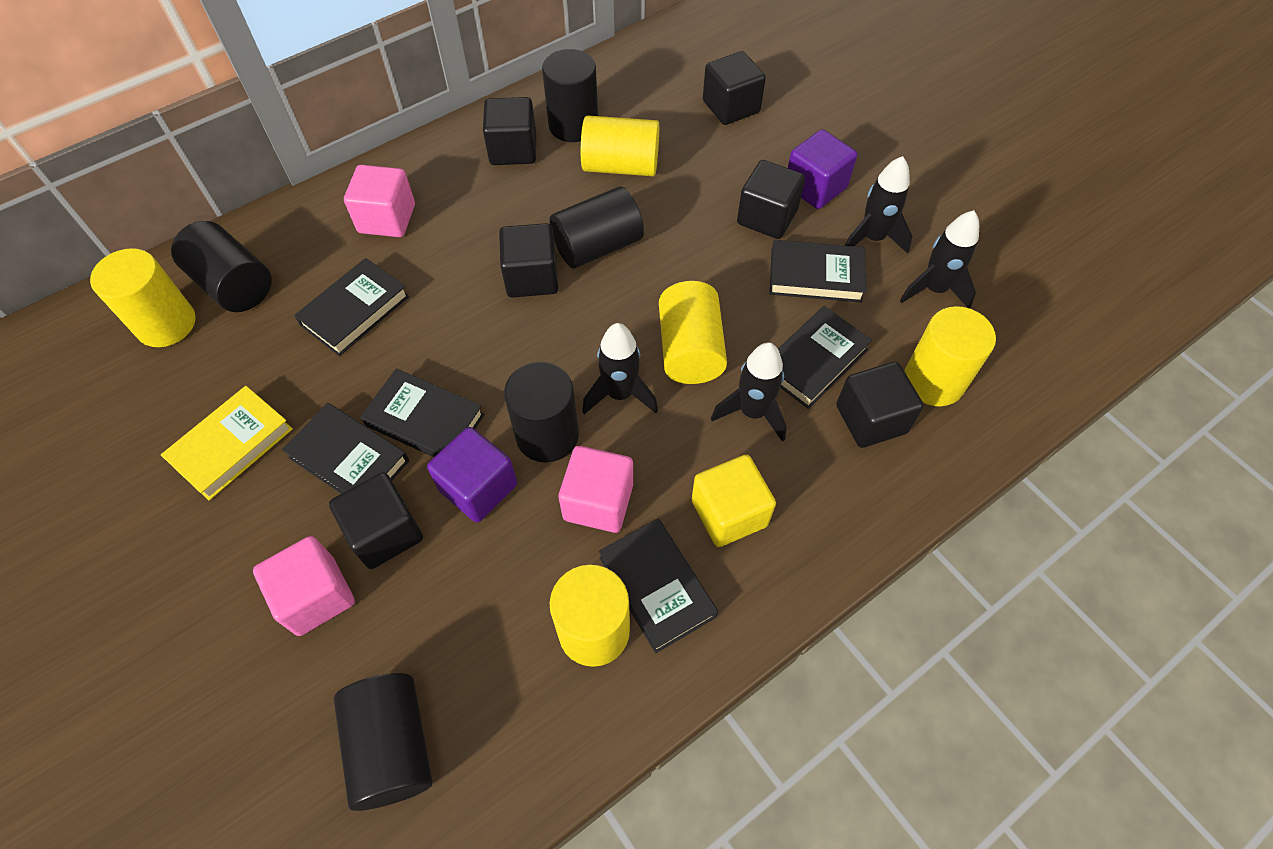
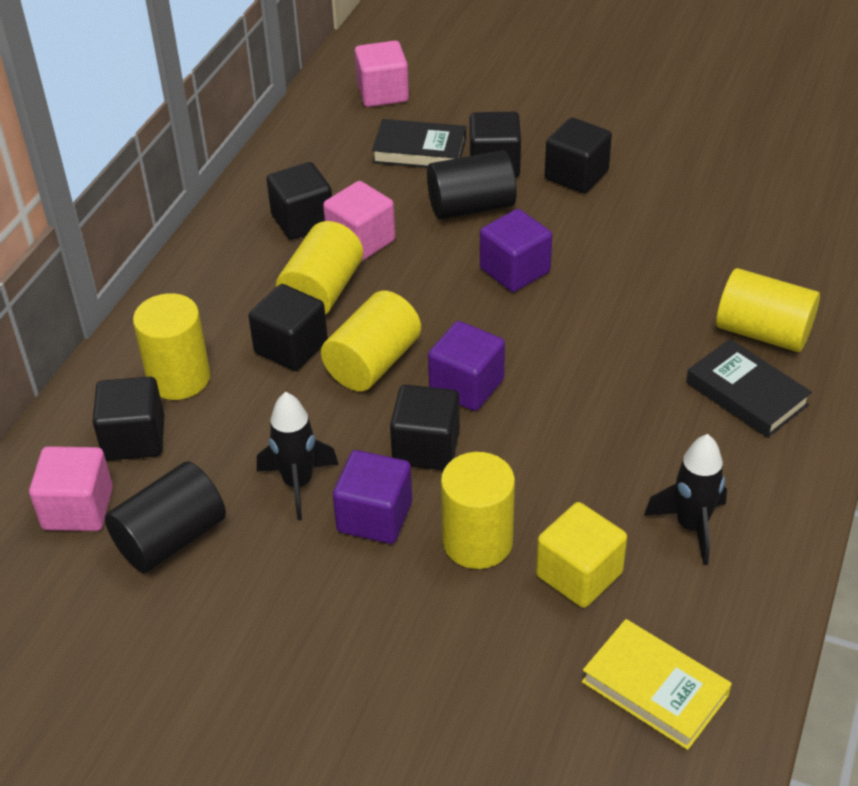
black book: 6 -> 2
black cylinder: 5 -> 2
black rocket: 4 -> 2
purple cube: 2 -> 3

